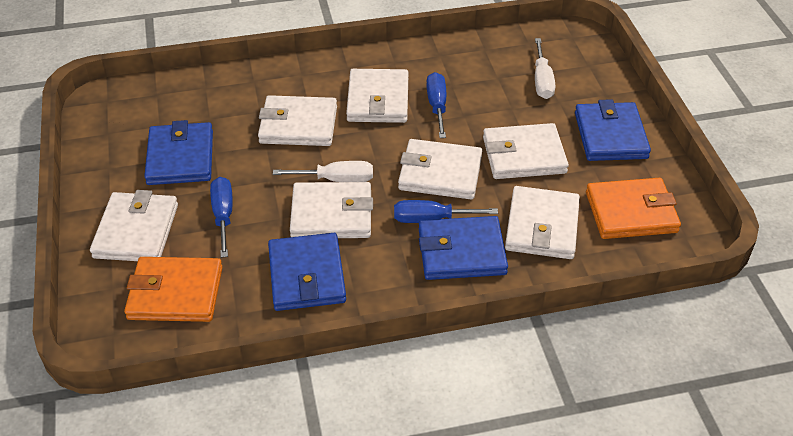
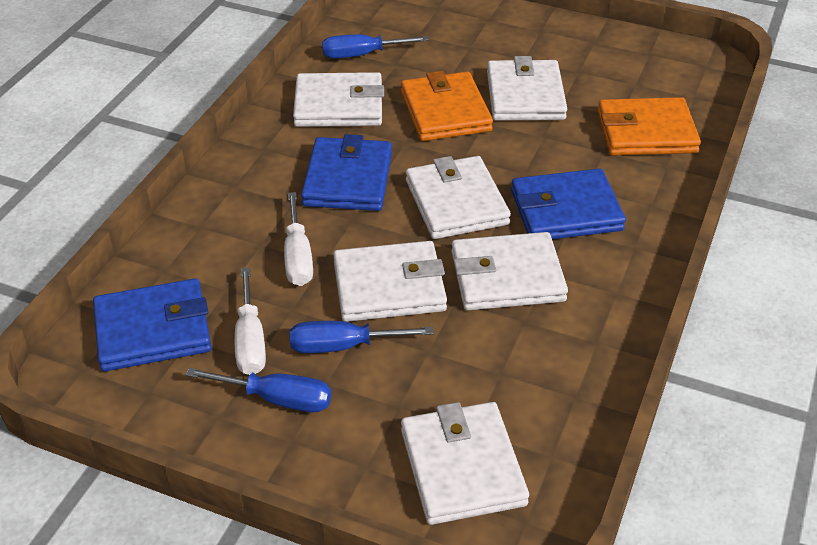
blue wallet: 4 -> 3
white wallet: 7 -> 6

